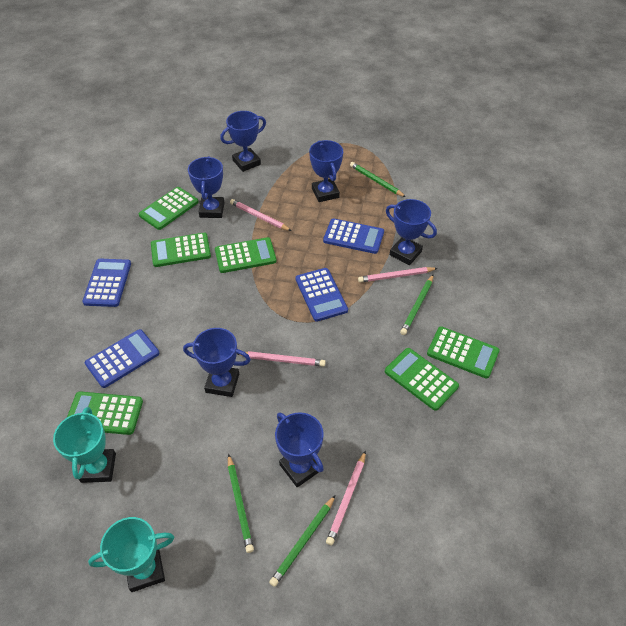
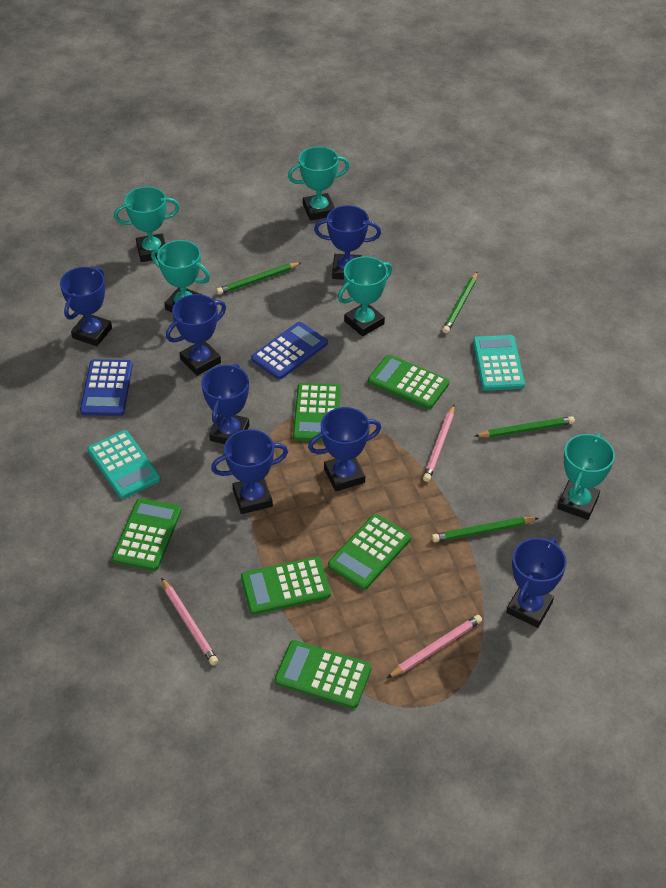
blue calculator: 4 -> 2
blue trophy: 6 -> 7
pink pencil: 4 -> 3
turquoise calculator: 0 -> 2
turquoise trophy: 2 -> 5

